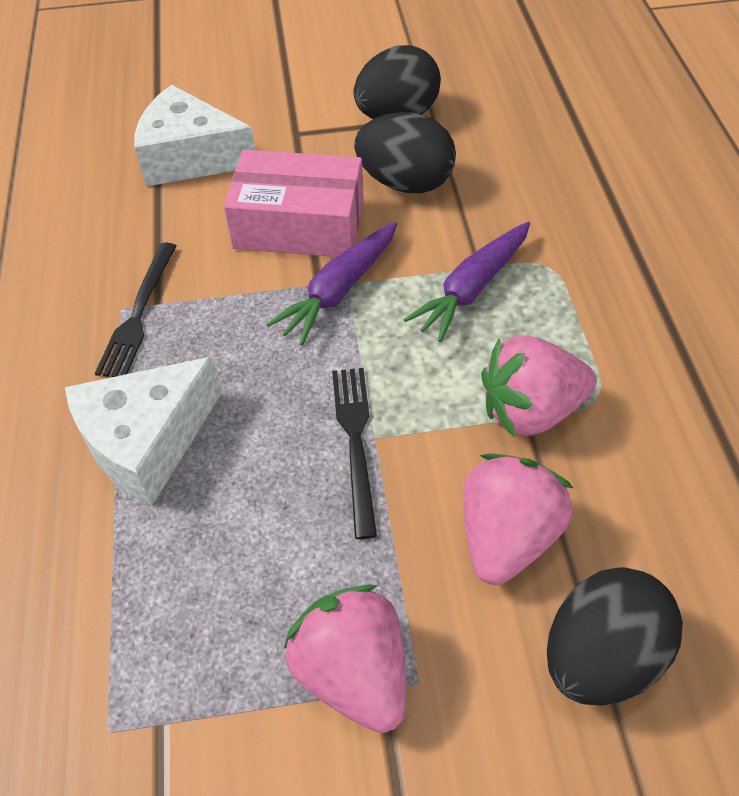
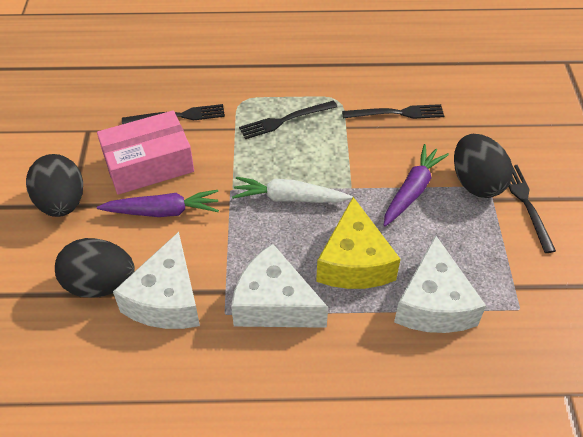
black fork: 2 -> 4
pink strawberry: 3 -> 0
white carrot: 0 -> 1
white cheese: 2 -> 3
yellow cheese: 0 -> 1

